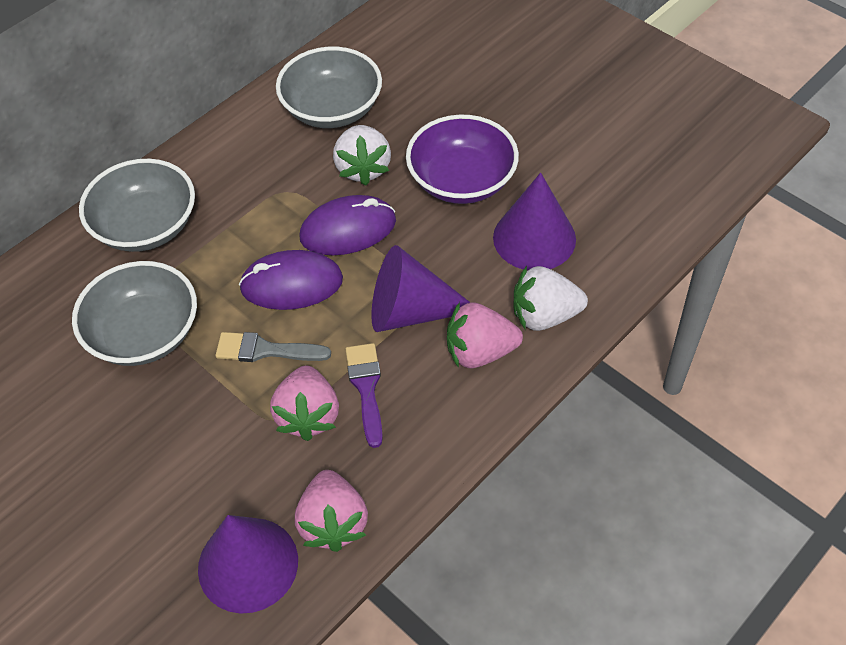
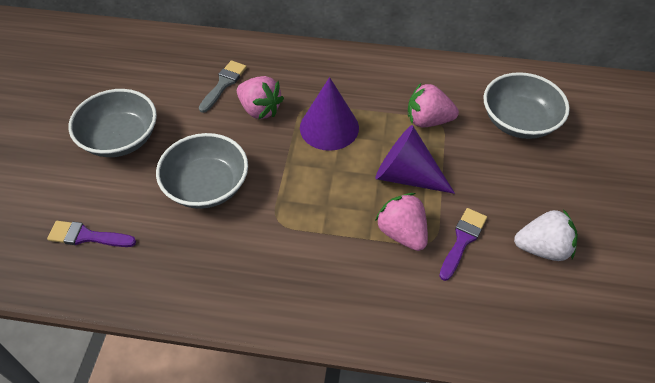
purple bowl: 1 -> 0
purple brush: 1 -> 2
purple cone: 3 -> 2
purple mouse: 2 -> 0
white strawberry: 2 -> 1

